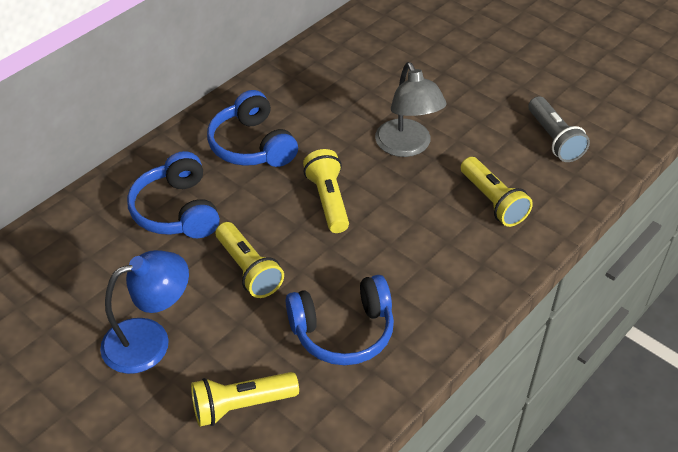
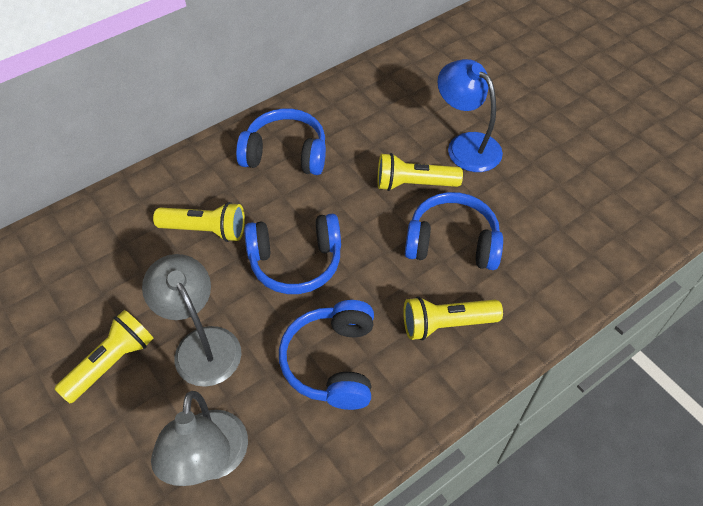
blue headphones: 3 -> 4
grey flashlight: 1 -> 0
grey lamp: 1 -> 2

